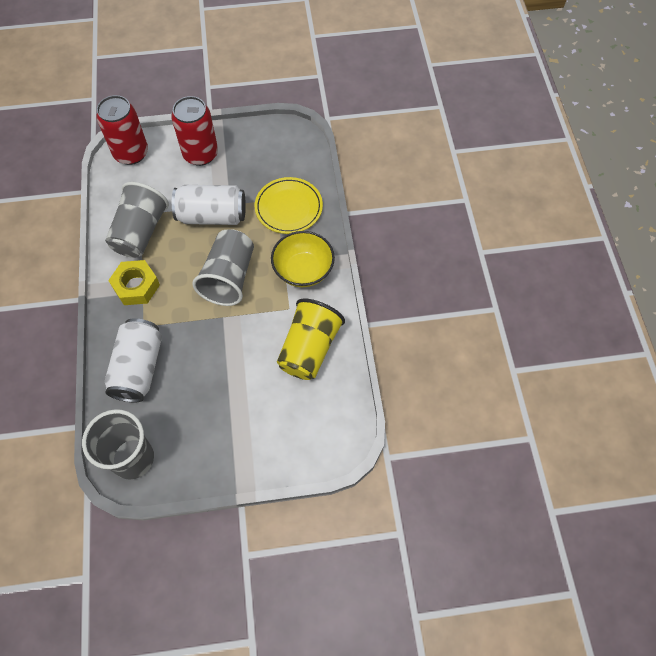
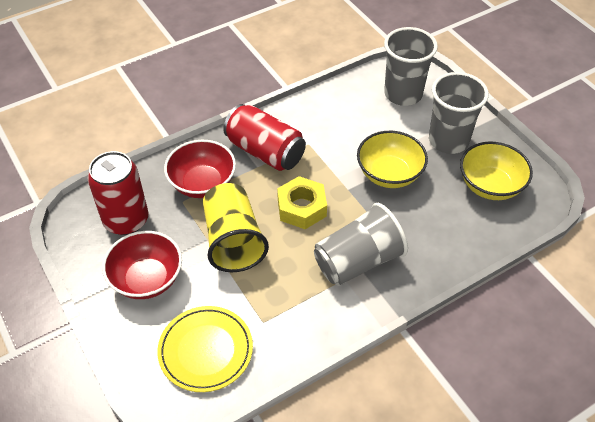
red bowl: 0 -> 2
white can: 2 -> 0
yellow bowl: 1 -> 2

